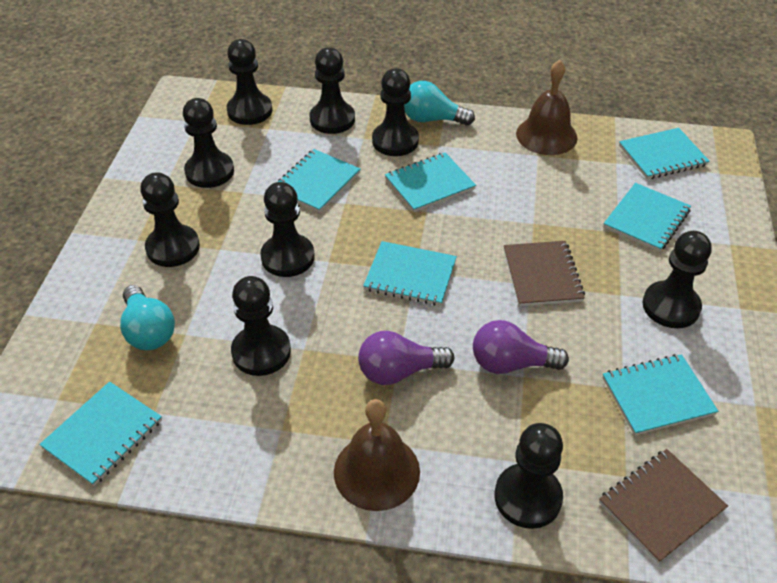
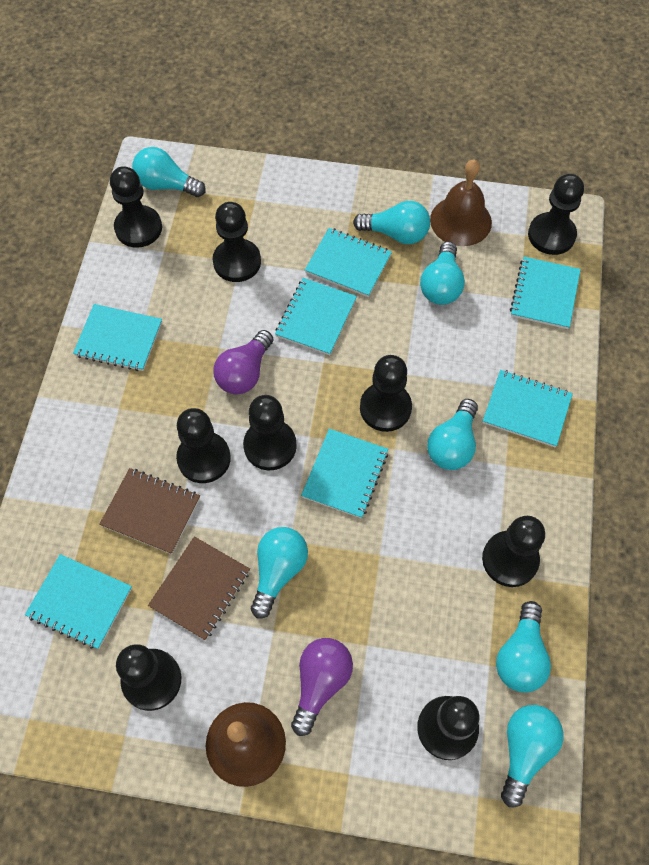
turquoise light bulb: 2 -> 7

